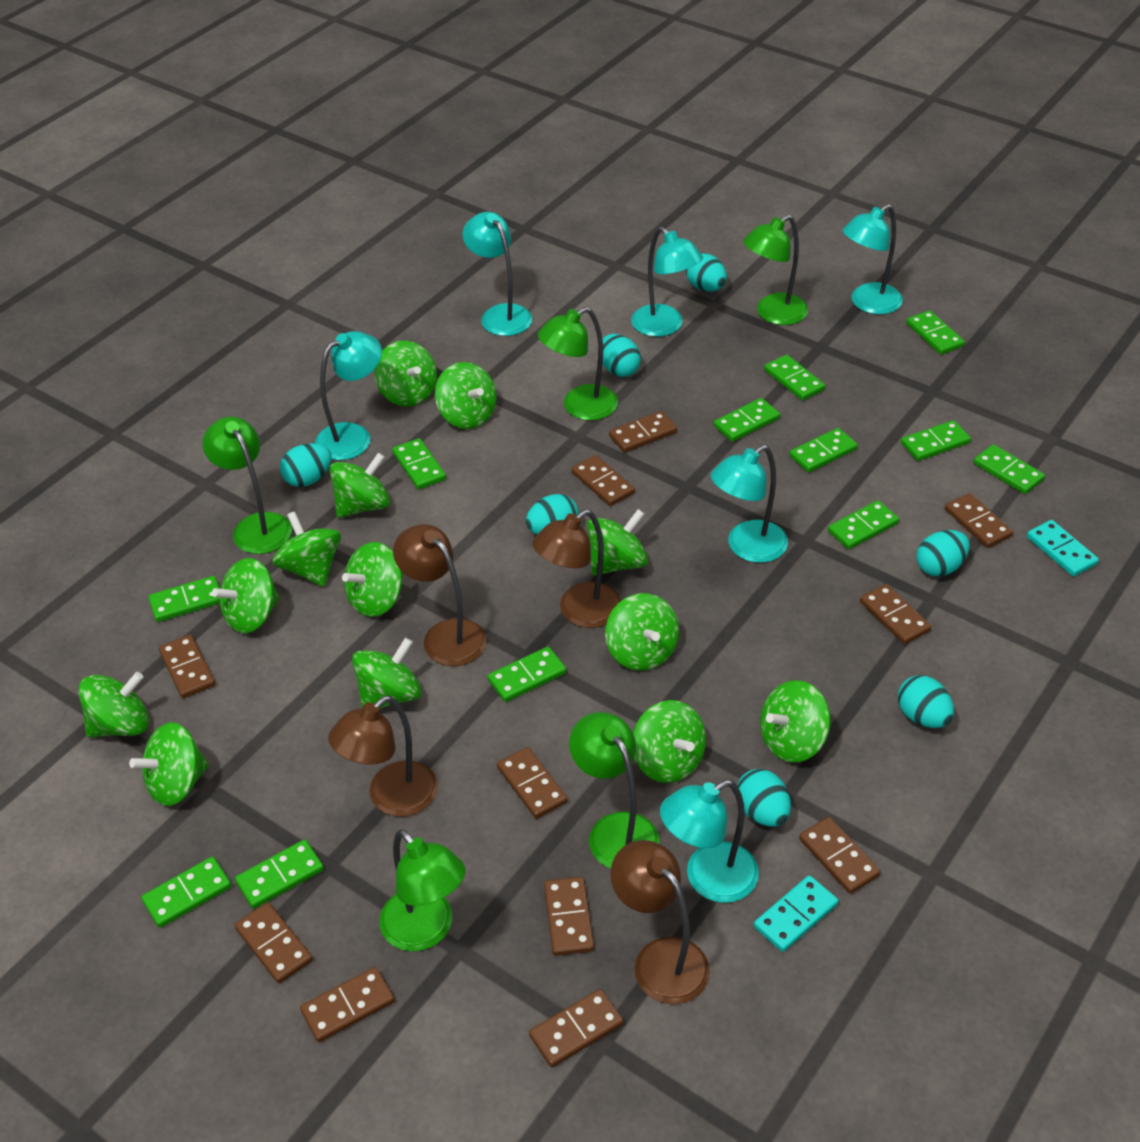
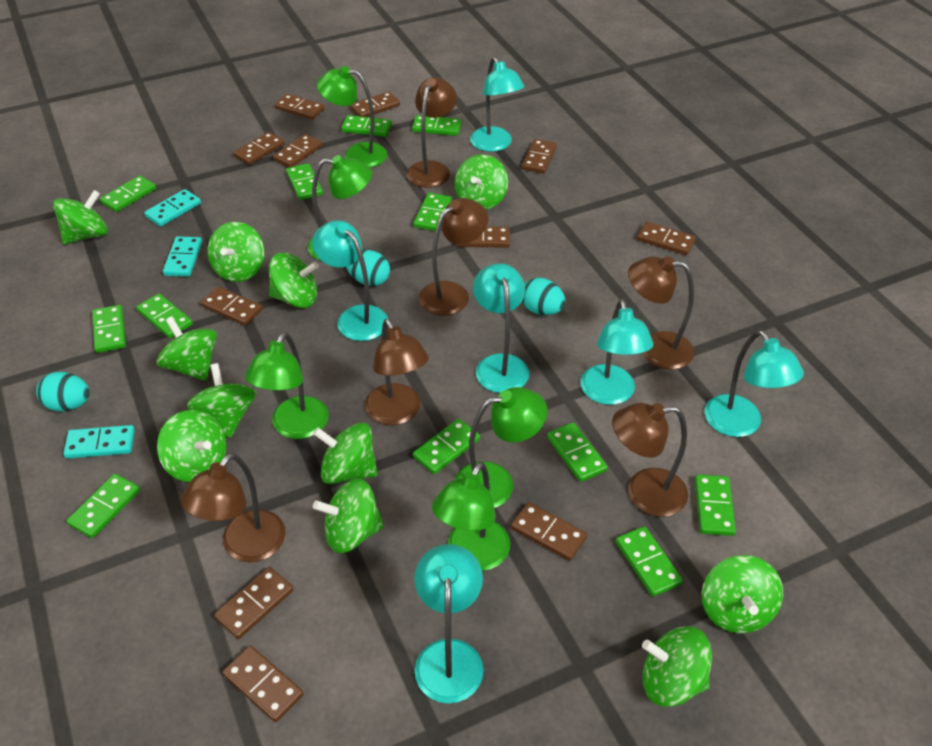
brown lamp: 4 -> 6
green spinning top: 13 -> 11
turquoise domino: 2 -> 3
turquoise egg: 7 -> 3

